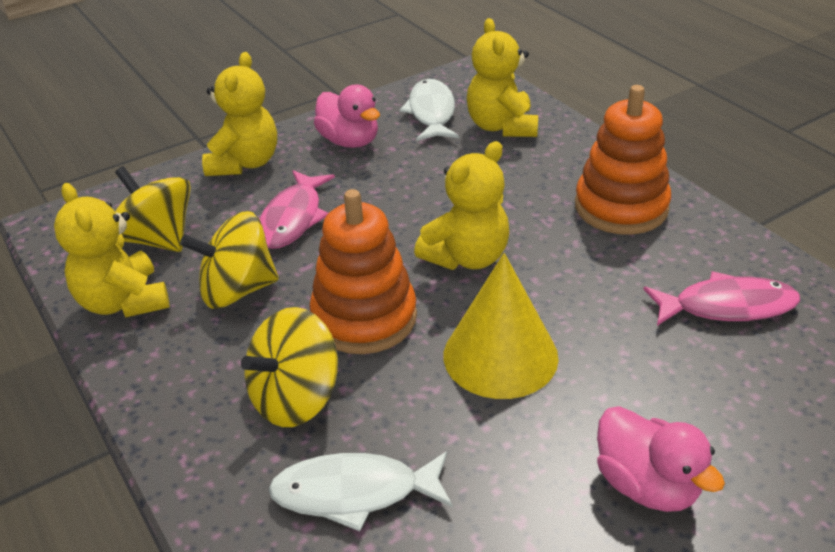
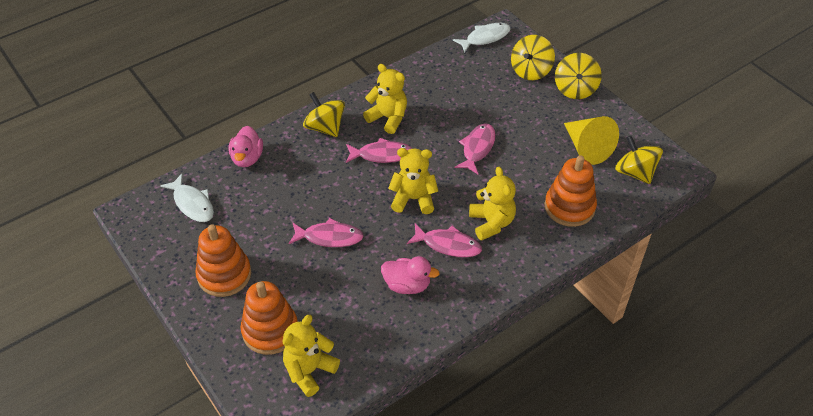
orange stacking toy: 2 -> 3
pink fish: 2 -> 4
yellow spinning top: 3 -> 4

